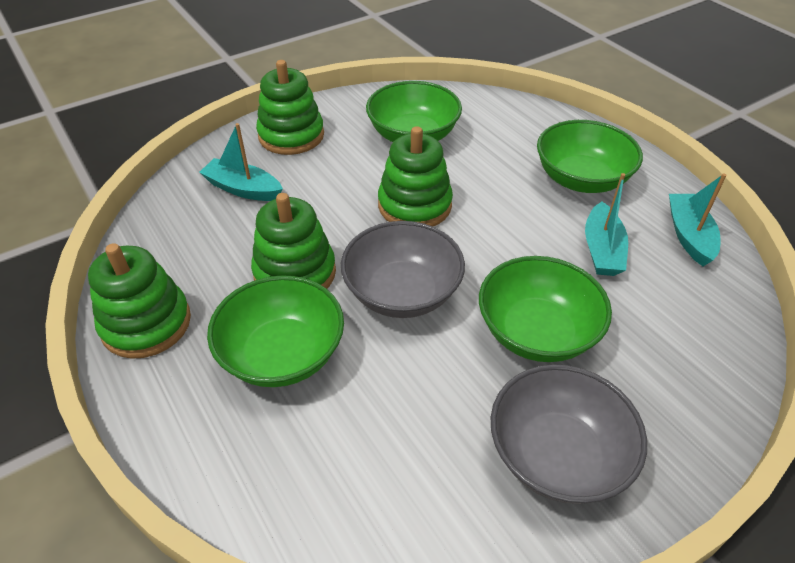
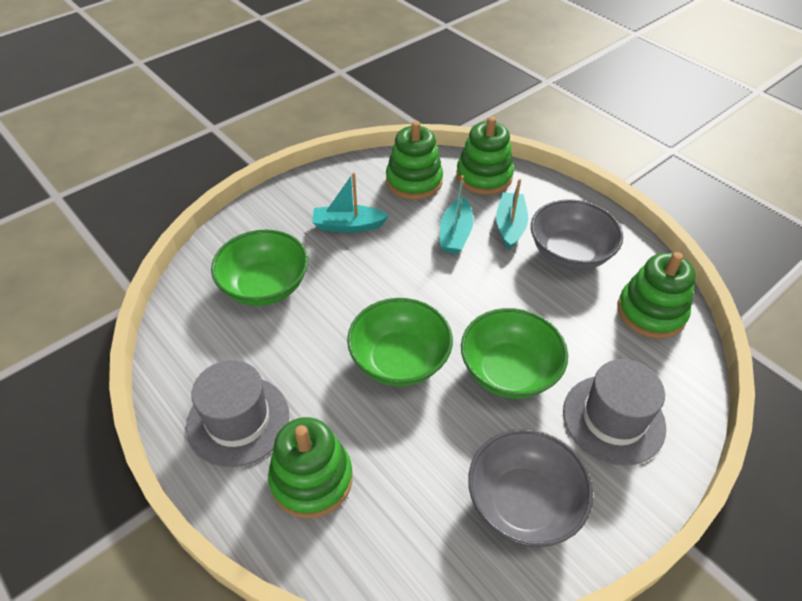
green bowl: 4 -> 3
grey hat: 0 -> 2

